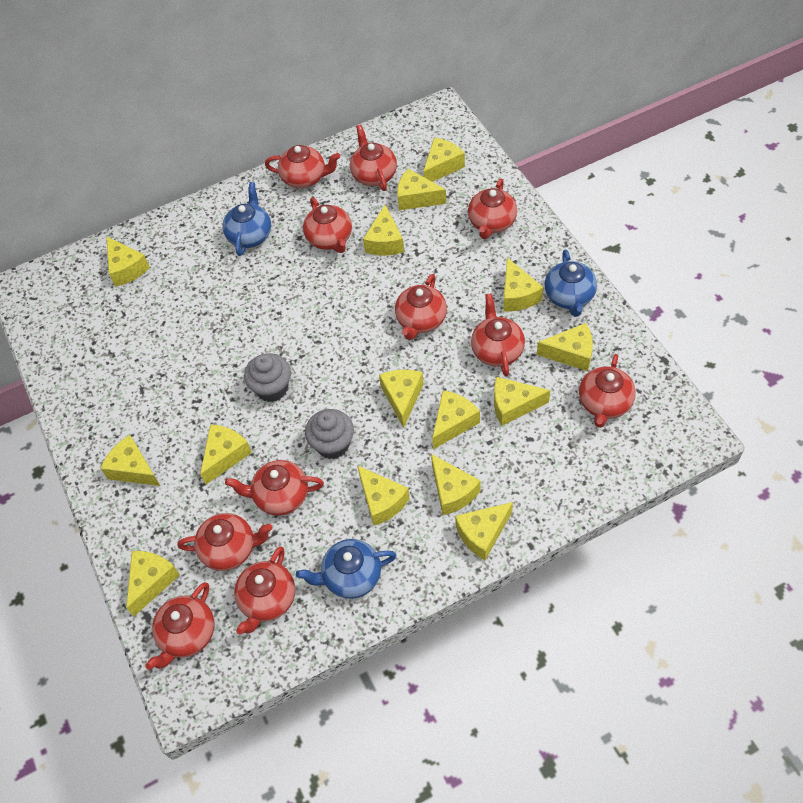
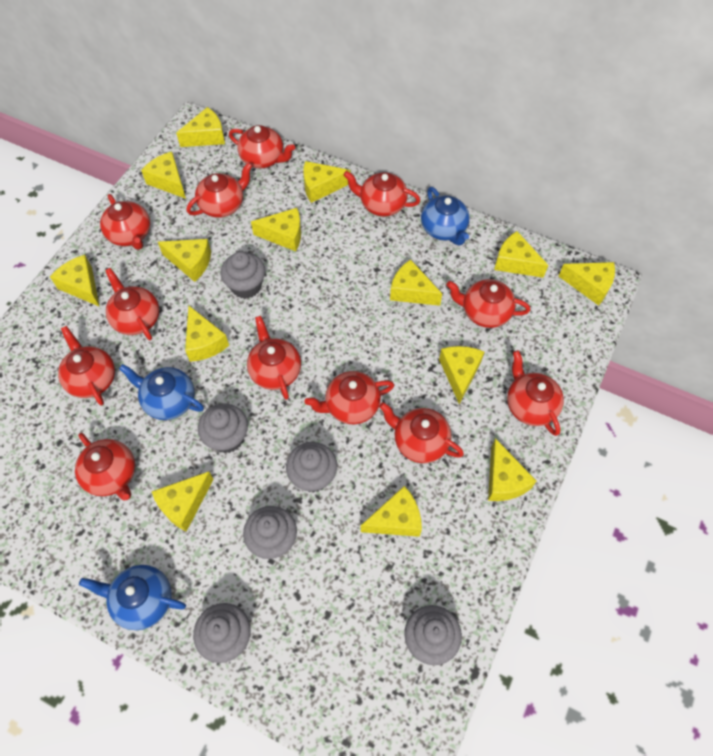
grey cupcake: 2 -> 6
red teapot: 11 -> 12
yellow cheese: 15 -> 14

